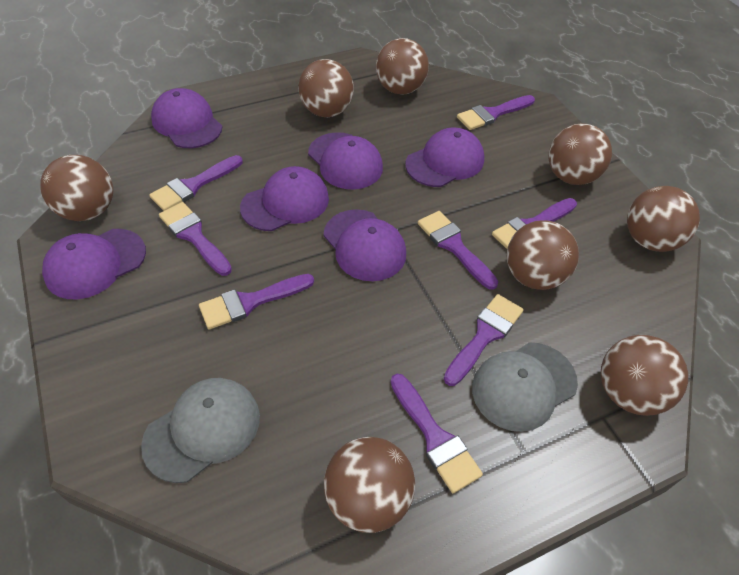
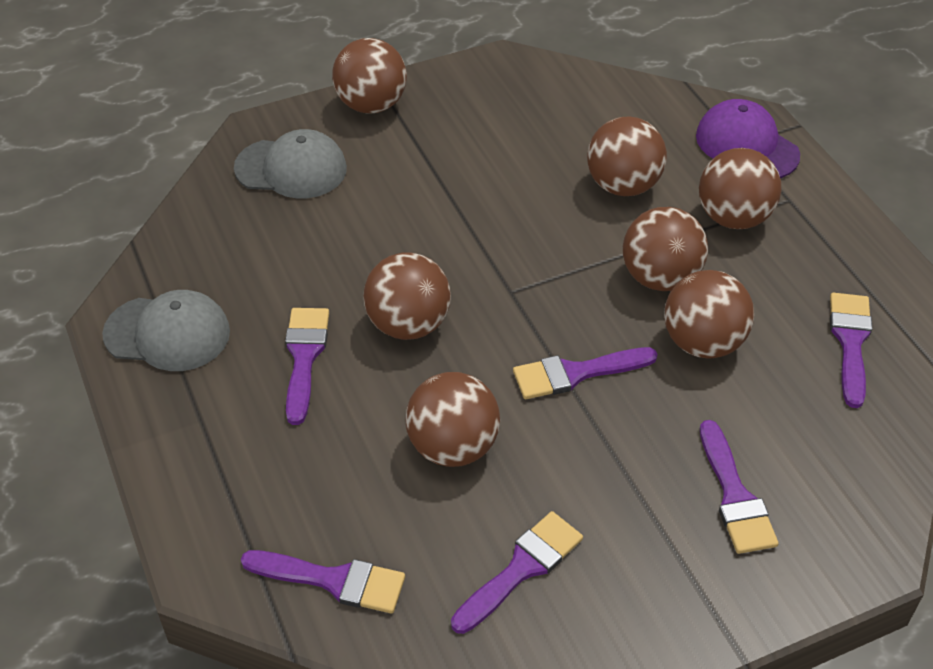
brown ball: 8 -> 7
purple brush: 8 -> 6
purple cap: 6 -> 1

